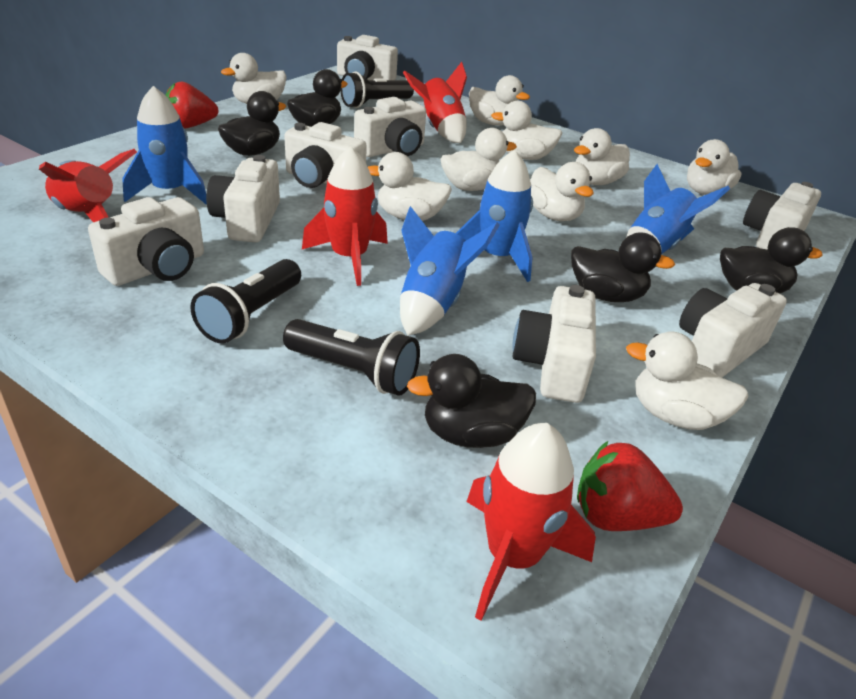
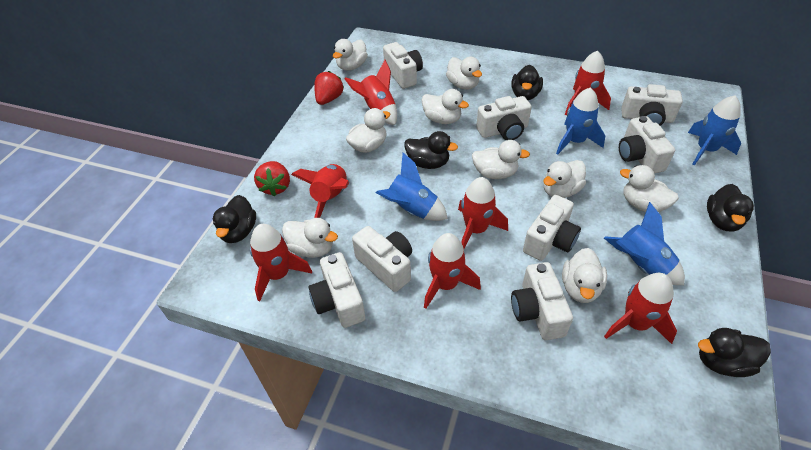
black flashlight: 3 -> 0
red rocket: 4 -> 7

